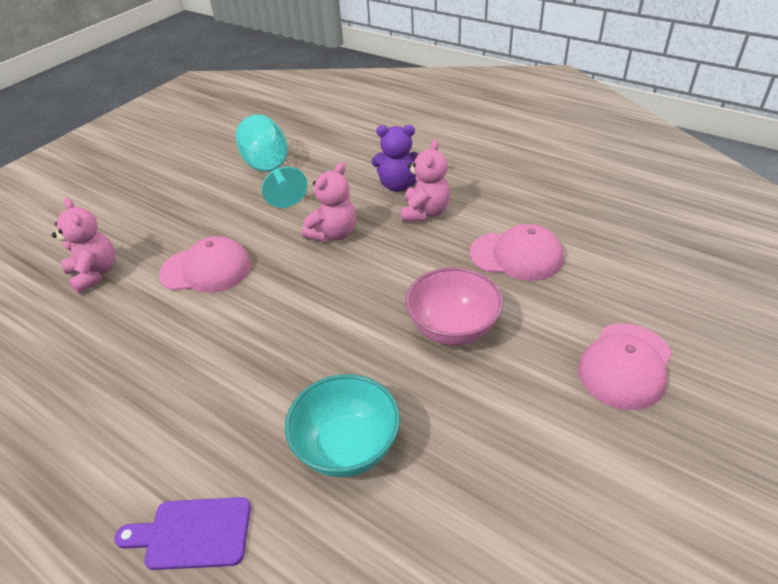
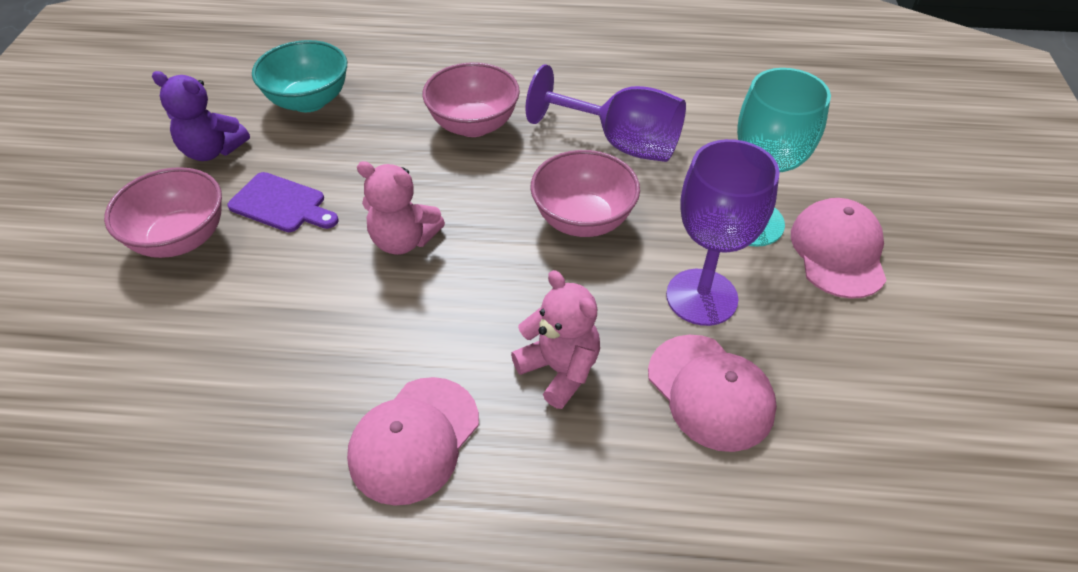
pink bowl: 1 -> 3
pink teddy bear: 3 -> 2
purple goblet: 0 -> 2

